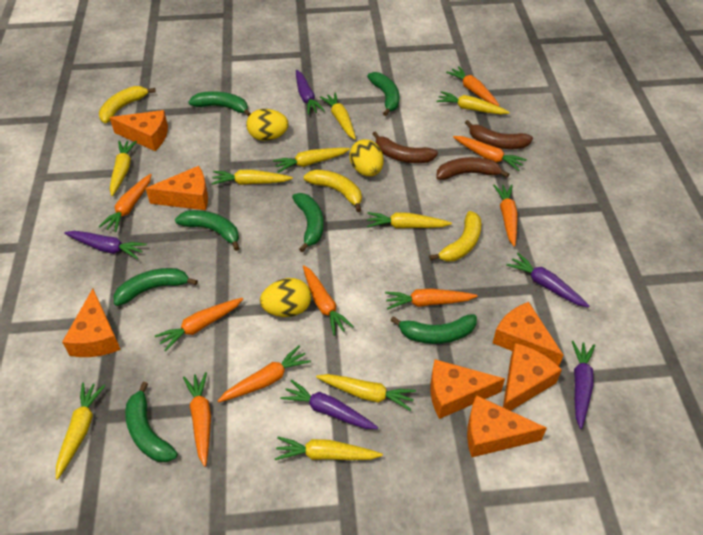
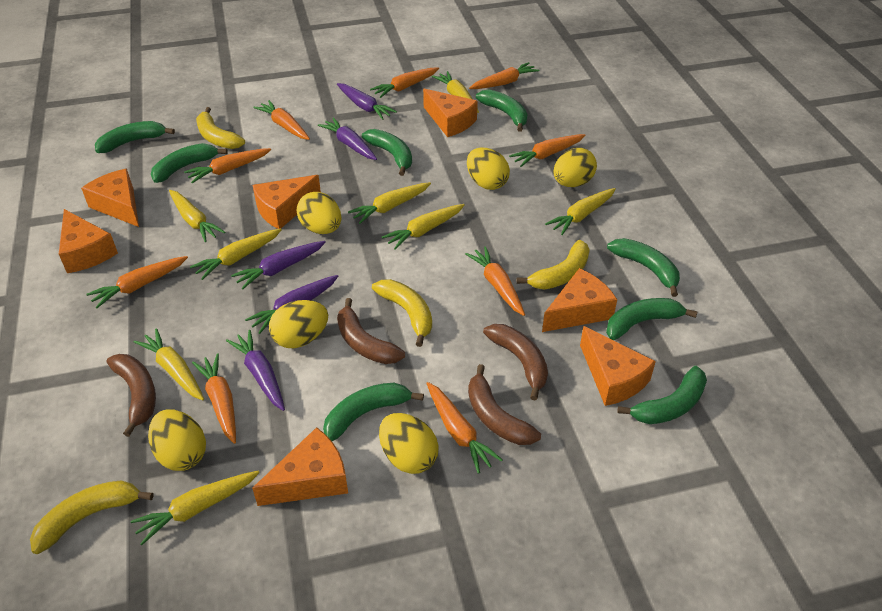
brown banana: 3 -> 4
green banana: 7 -> 8
yellow banana: 3 -> 4
yellow carrot: 9 -> 8
yellow egg: 3 -> 6

